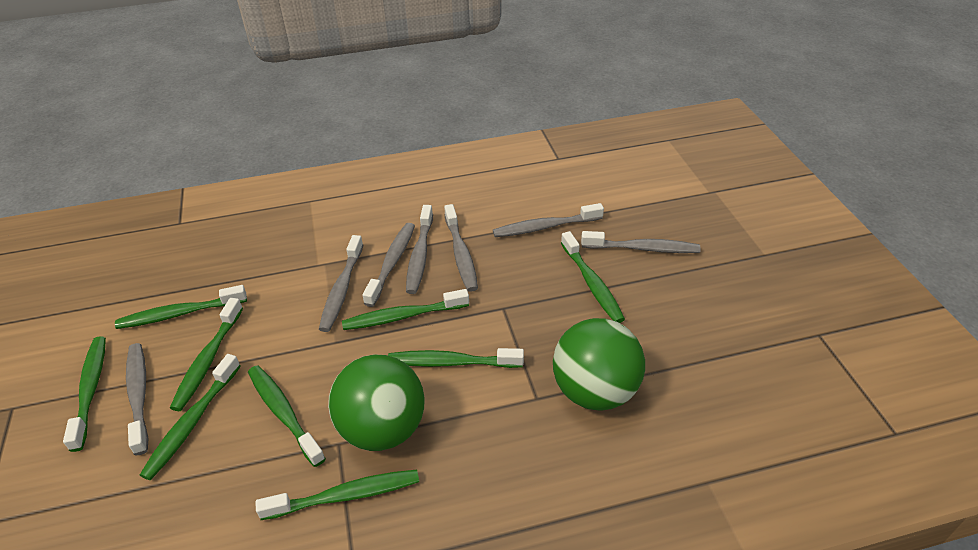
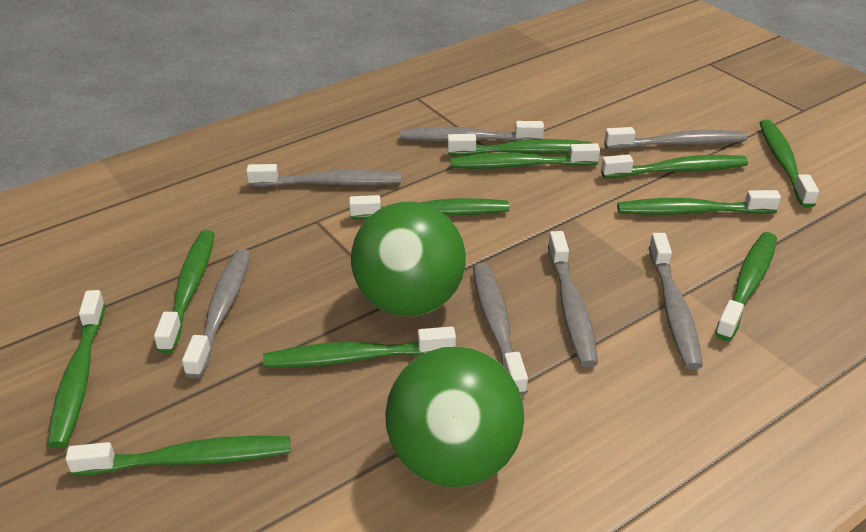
green toothbrush: 9 -> 11

